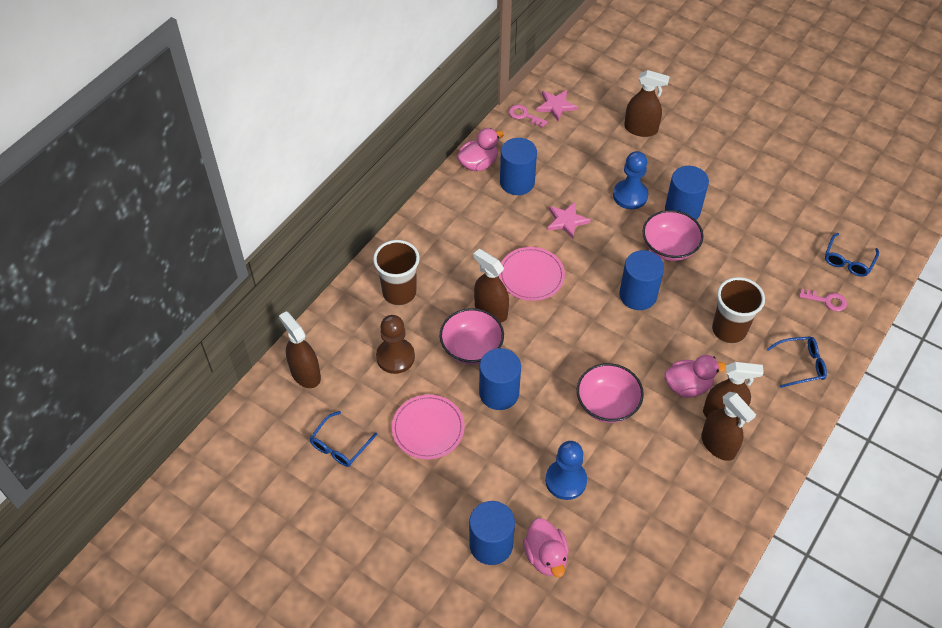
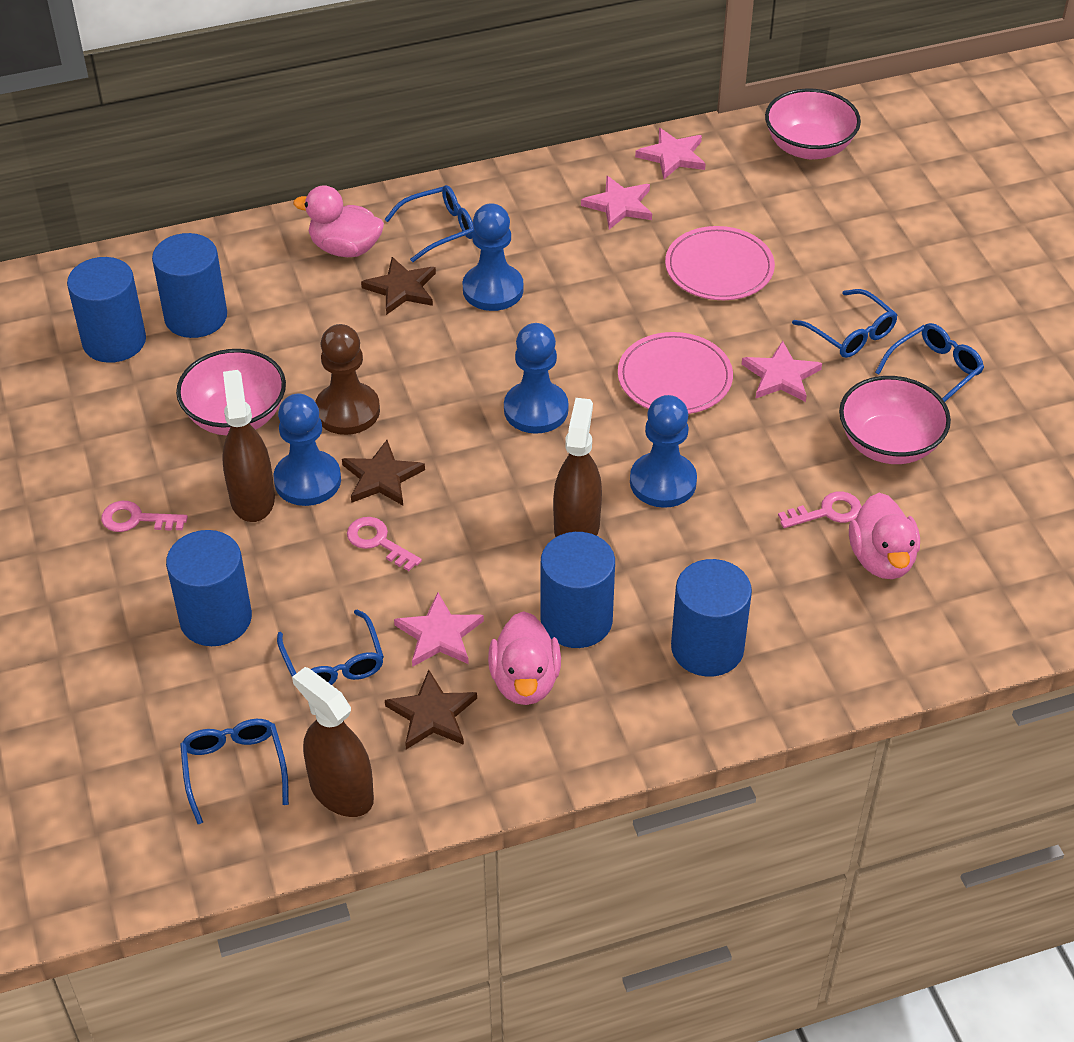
blue glasses: 3 -> 5
blue pawn: 2 -> 4
brown cup: 2 -> 0
brown spray bottle: 5 -> 3
brown star: 0 -> 3
pink key: 2 -> 3
pink star: 2 -> 4

